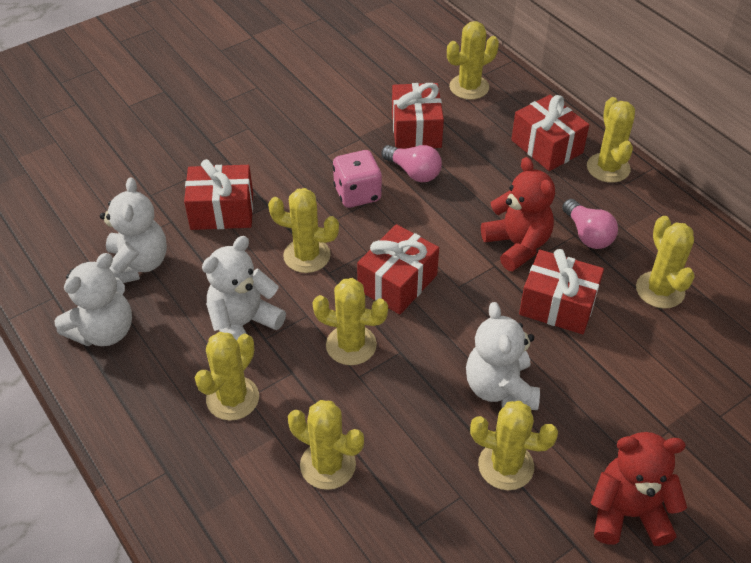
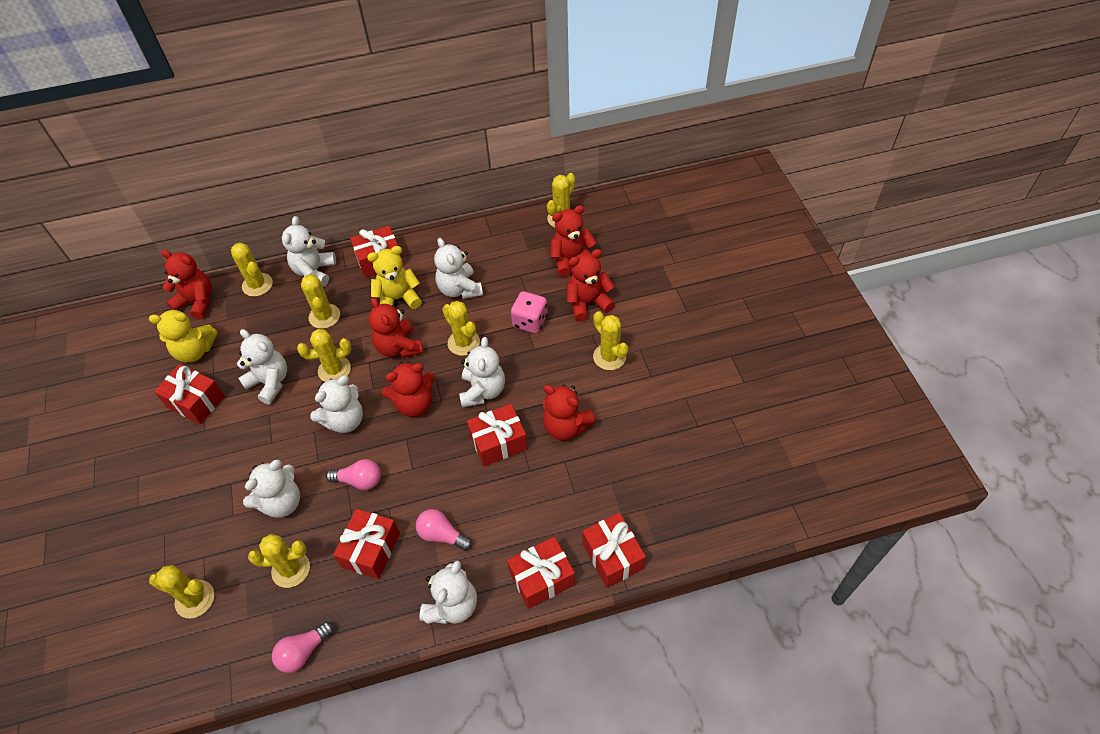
pink light bulb: 2 -> 3
red gift: 5 -> 6
red teddy bear: 2 -> 6
white teddy bear: 4 -> 7
yellow teddy bear: 0 -> 2

